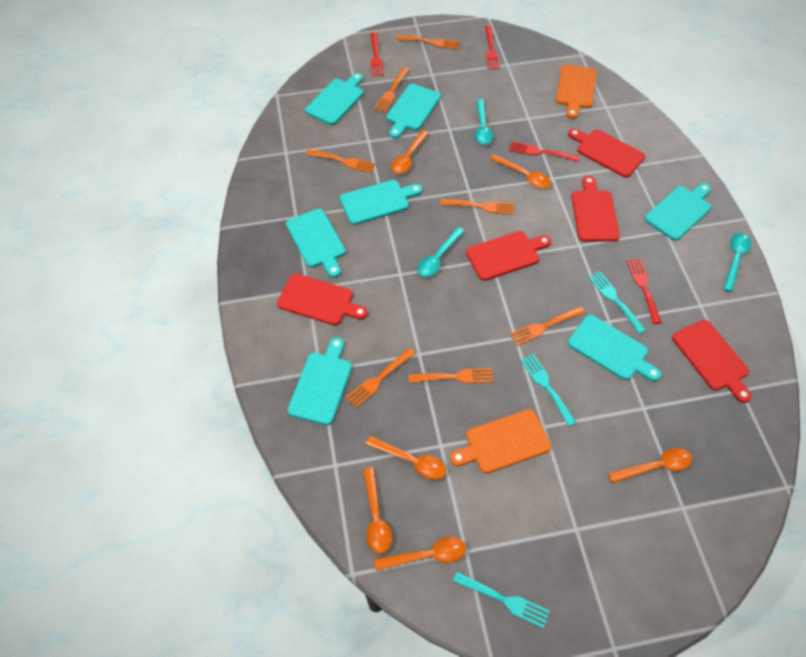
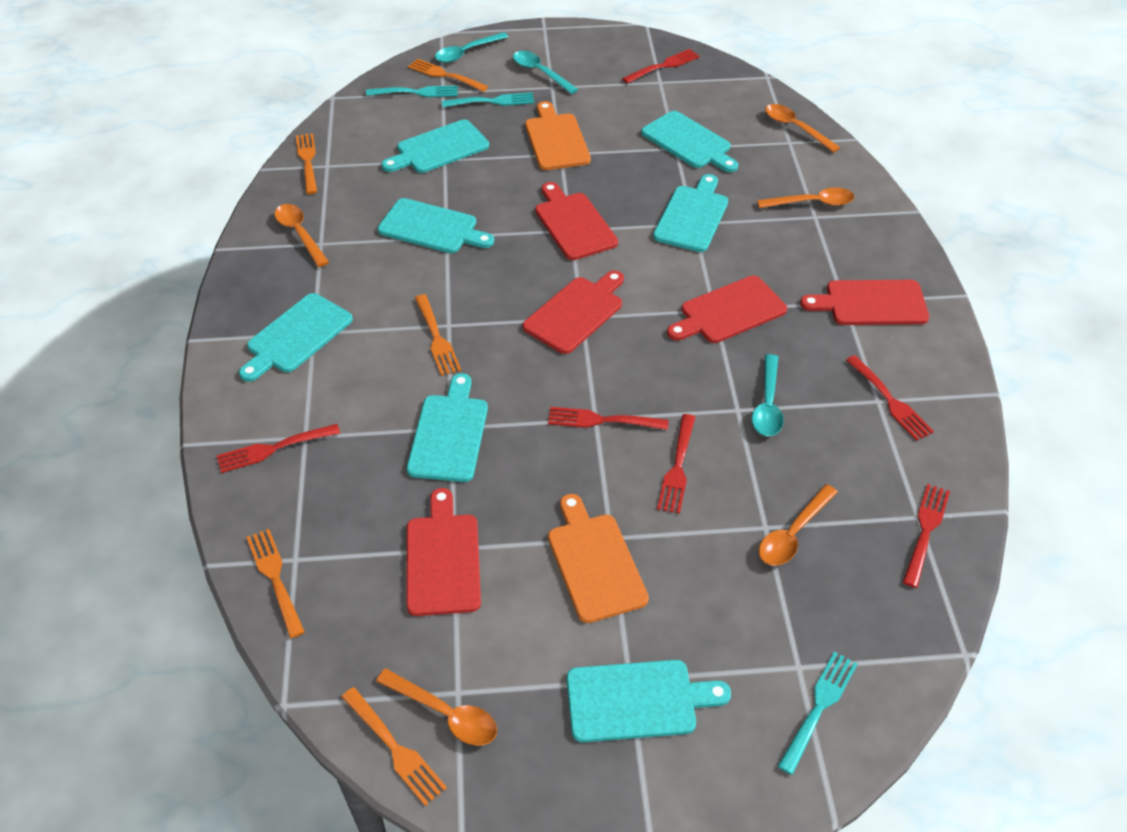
orange fork: 7 -> 5
orange spoon: 6 -> 5
red fork: 4 -> 6

